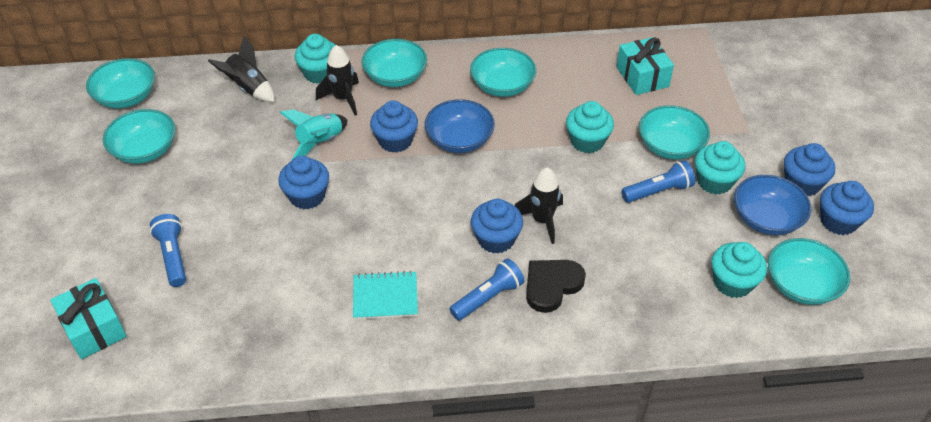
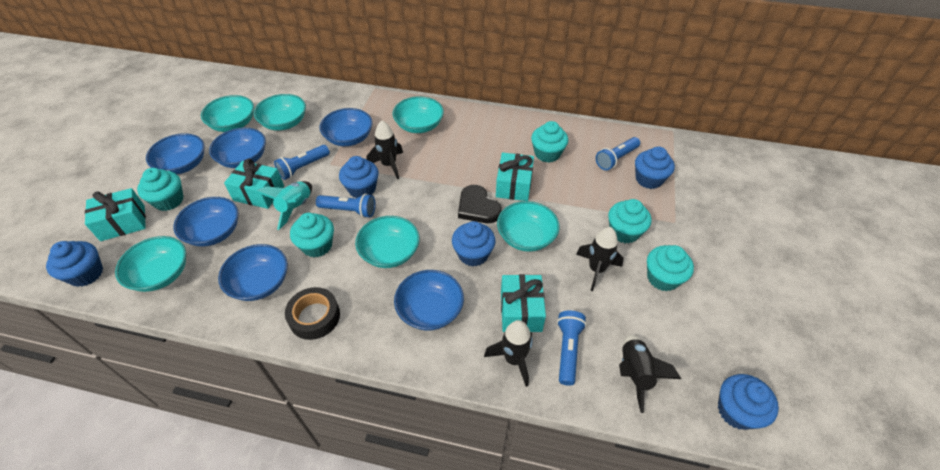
black rocket: 3 -> 4
black tape: 0 -> 1
blue bowl: 2 -> 6
blue flashlight: 3 -> 4
turquoise cupcake: 4 -> 5
turquoise gift: 2 -> 4
turquoise notebook: 1 -> 0

